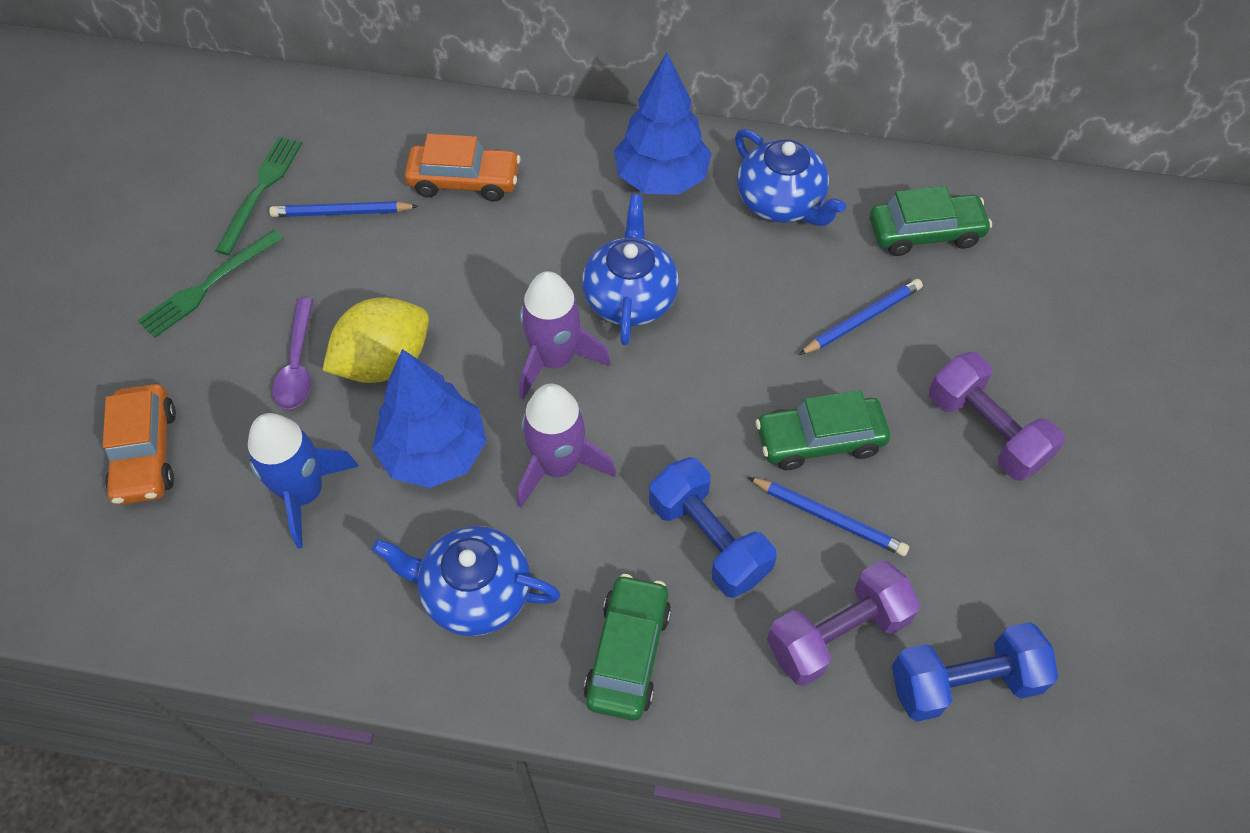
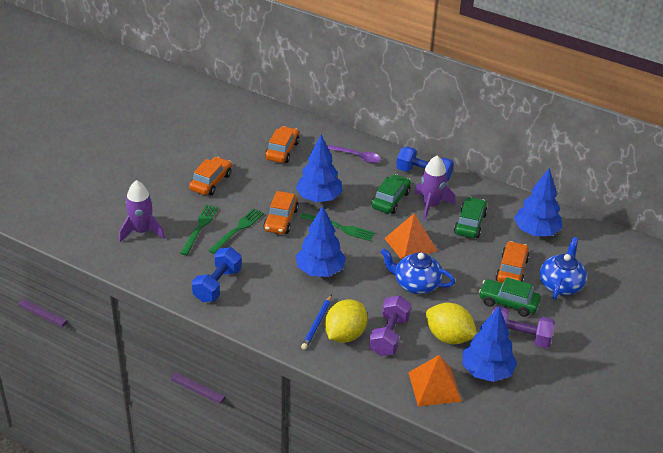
blue pencil: 3 -> 1
blue rocket: 1 -> 0
blue teapot: 3 -> 2
blue tree: 2 -> 4
green fork: 2 -> 3
orange car: 2 -> 4
orange pyramid: 0 -> 2
yellow lemon: 1 -> 2

